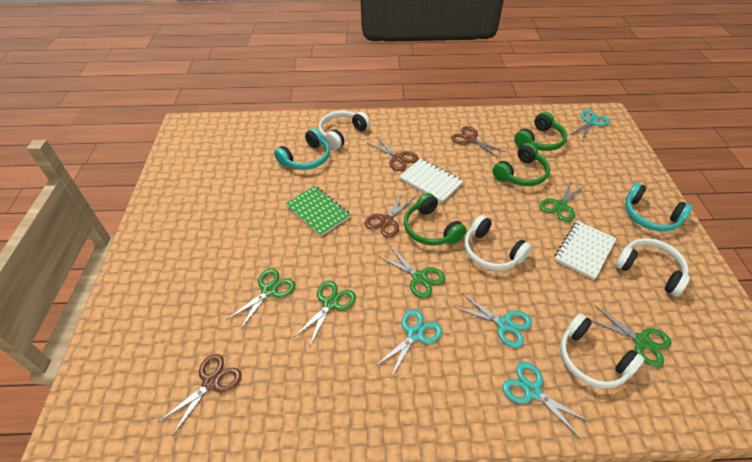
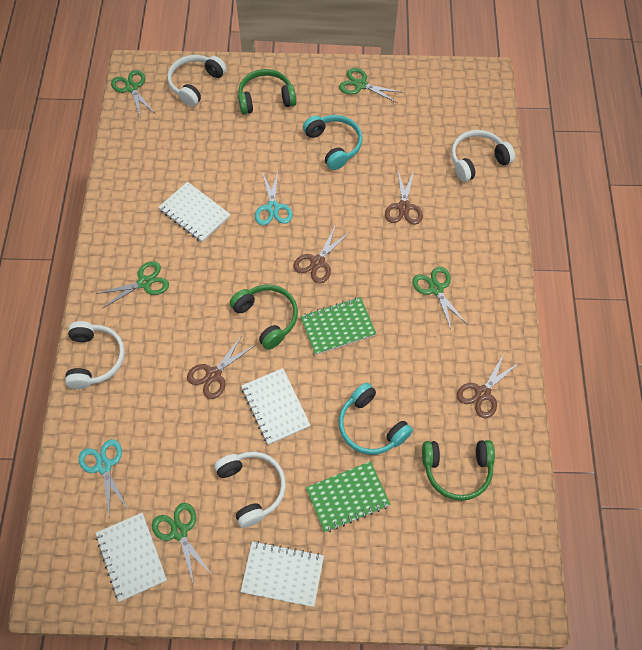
green notebook: 1 -> 2
turquoise scissors: 4 -> 2
white notebook: 2 -> 4

